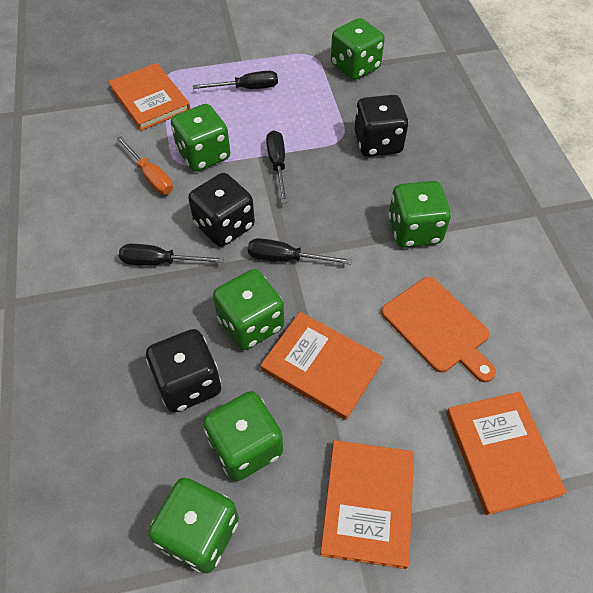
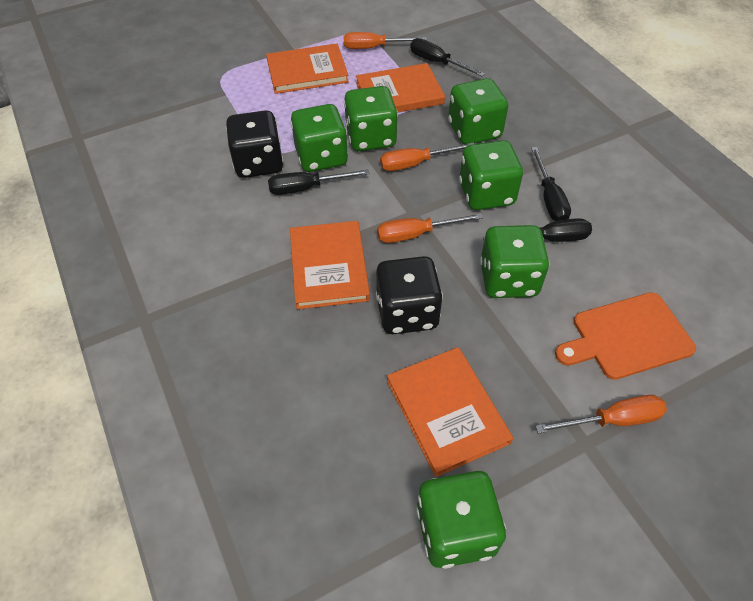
black dice: 3 -> 2
orange screwdriver: 1 -> 4

